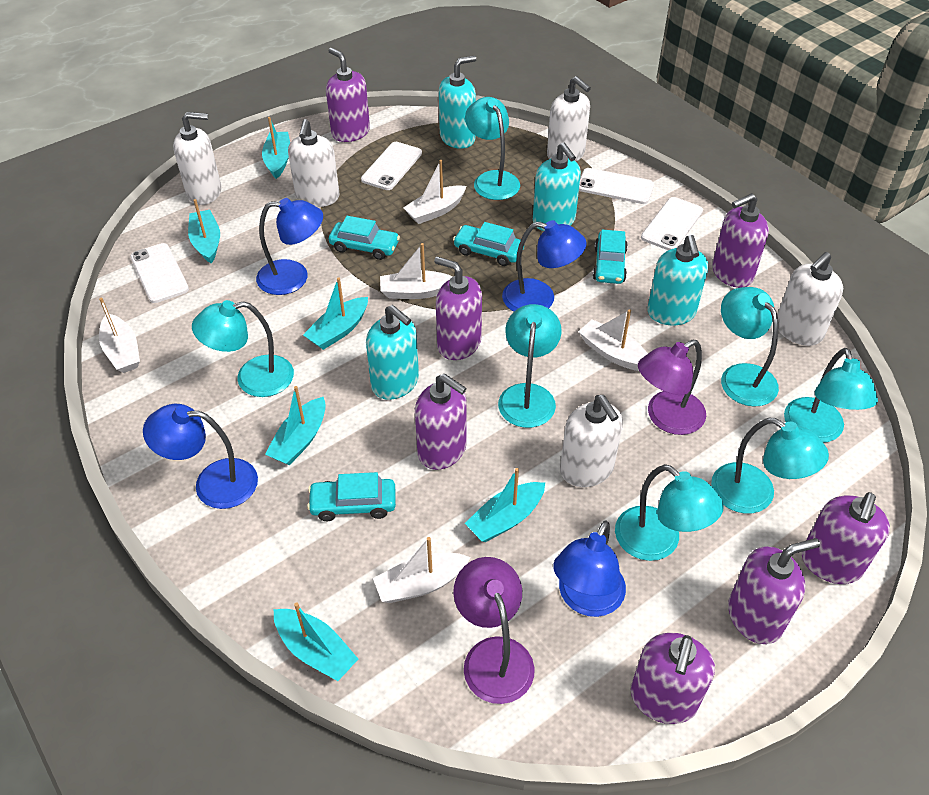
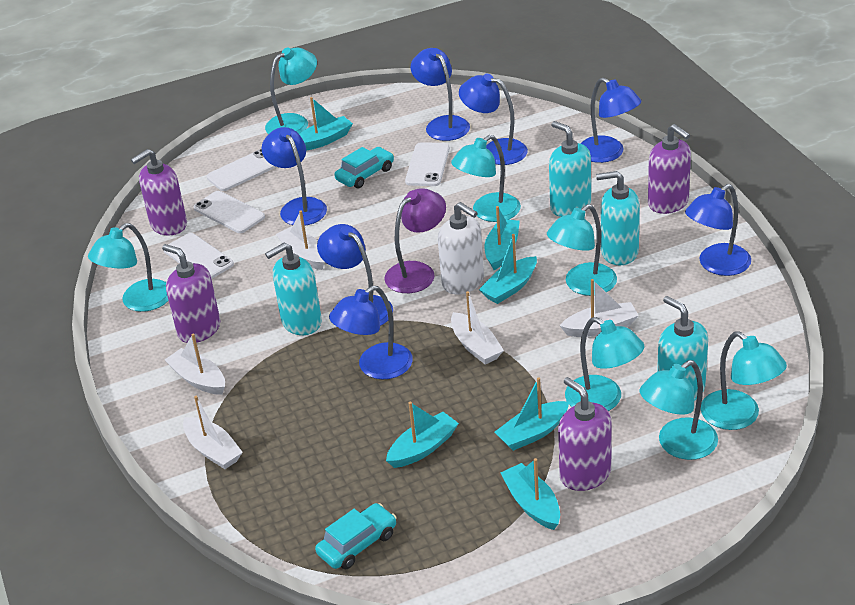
blue lamp: 4 -> 7
purple lamp: 2 -> 1
purple soap dispenser: 7 -> 4
turquoise car: 4 -> 2
white soap dispenser: 5 -> 1

